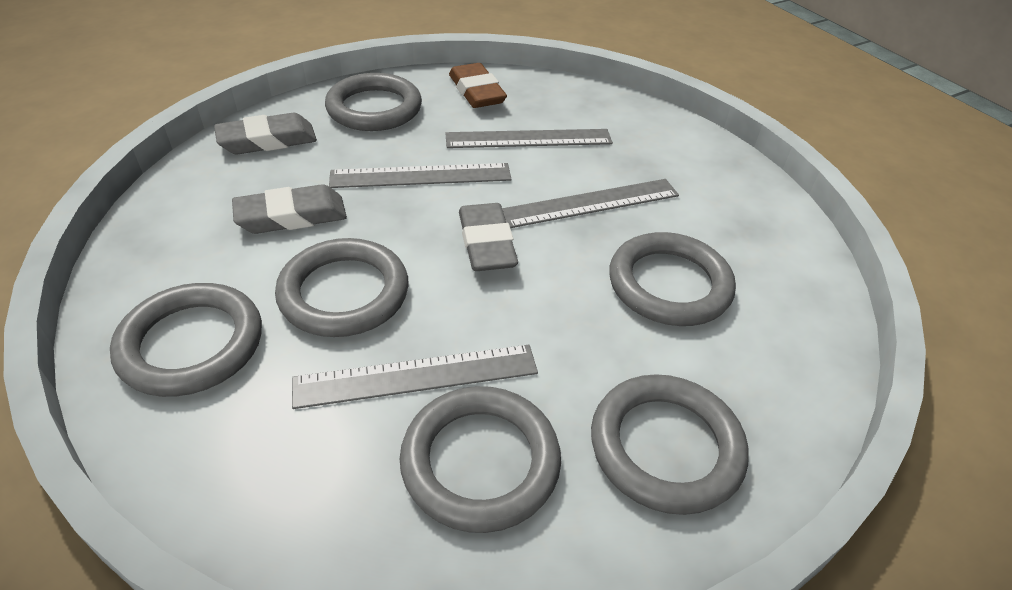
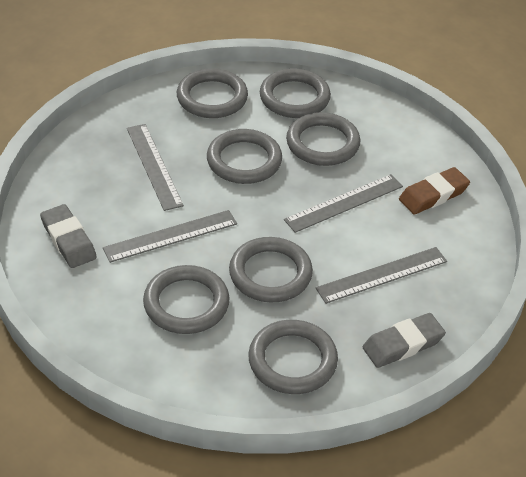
grey eraser: 3 -> 2
grey ring: 6 -> 7

